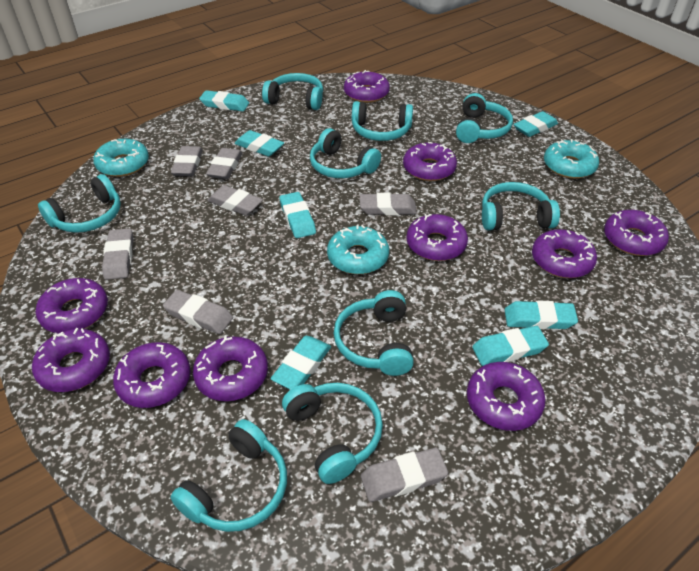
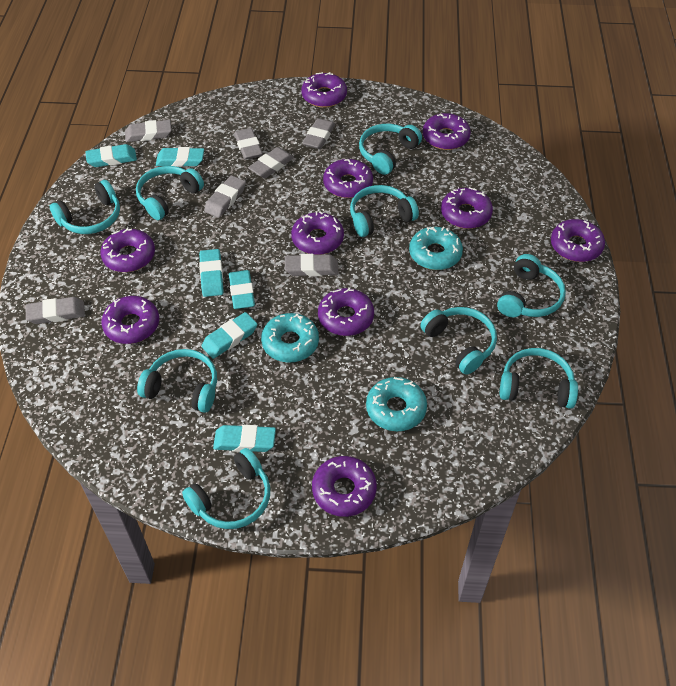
turquoise eraser: 7 -> 6

